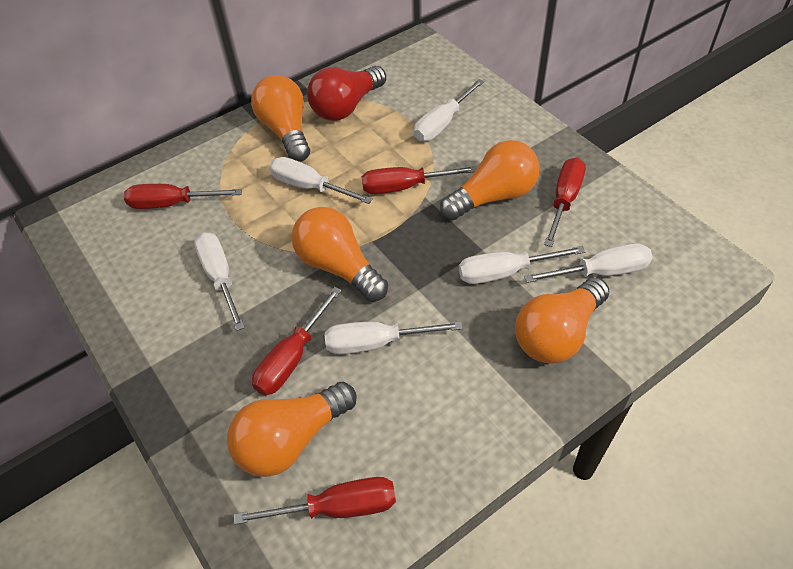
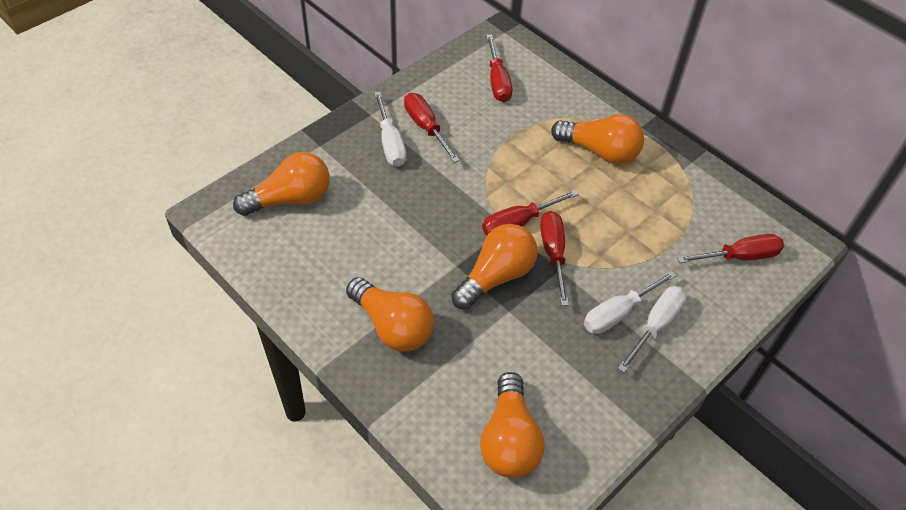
red light bulb: 1 -> 0
white screwdriver: 6 -> 3

